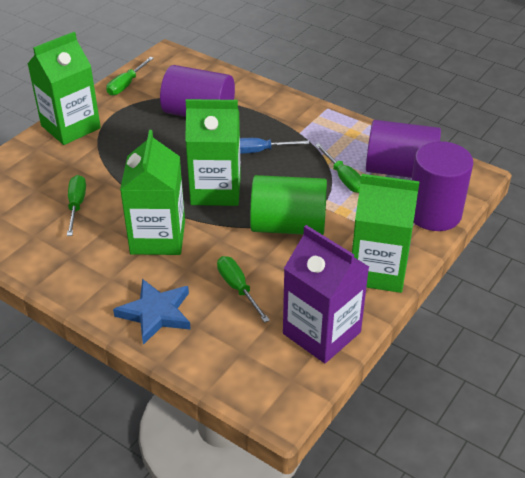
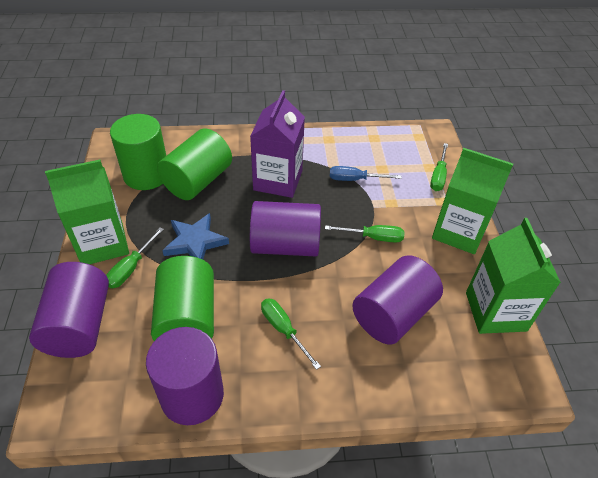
green carton: 4 -> 3
green cylinder: 1 -> 3
purple cylinder: 3 -> 4

